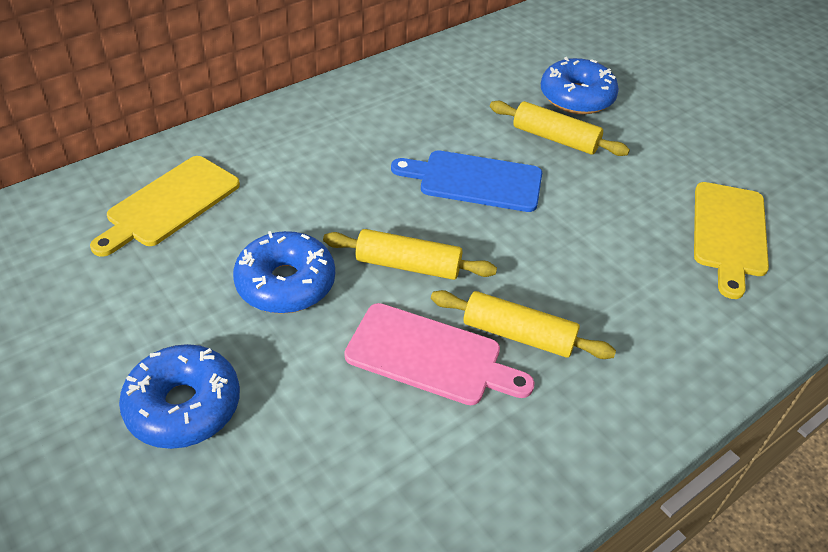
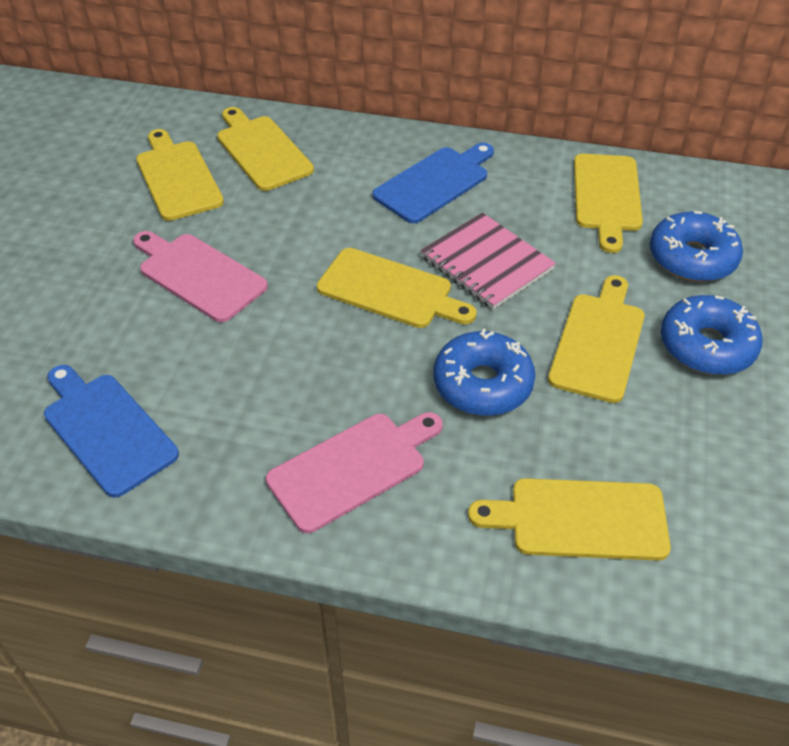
blue cutting board: 1 -> 2
pink cutting board: 1 -> 2
pink notebook: 0 -> 1
yellow cutting board: 2 -> 6
yellow rolling pin: 3 -> 0

